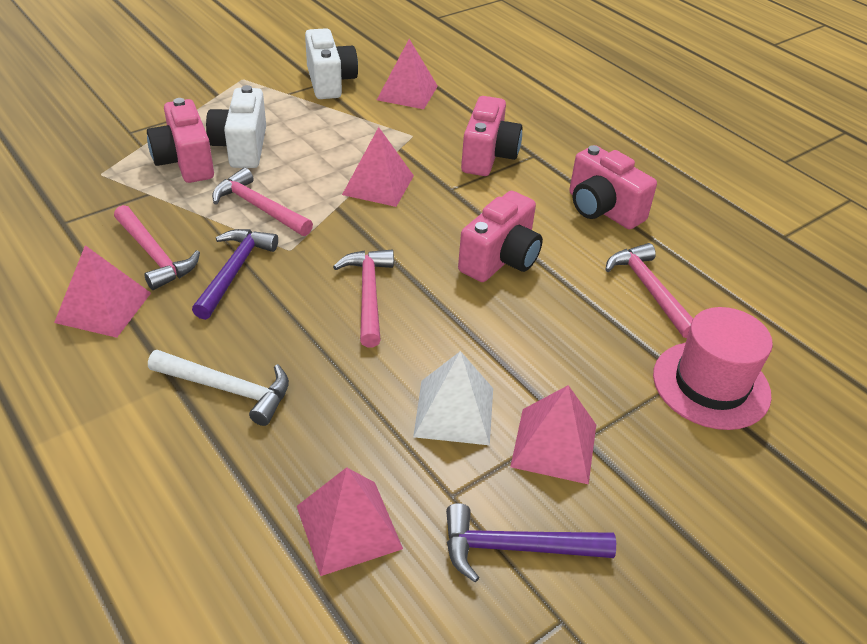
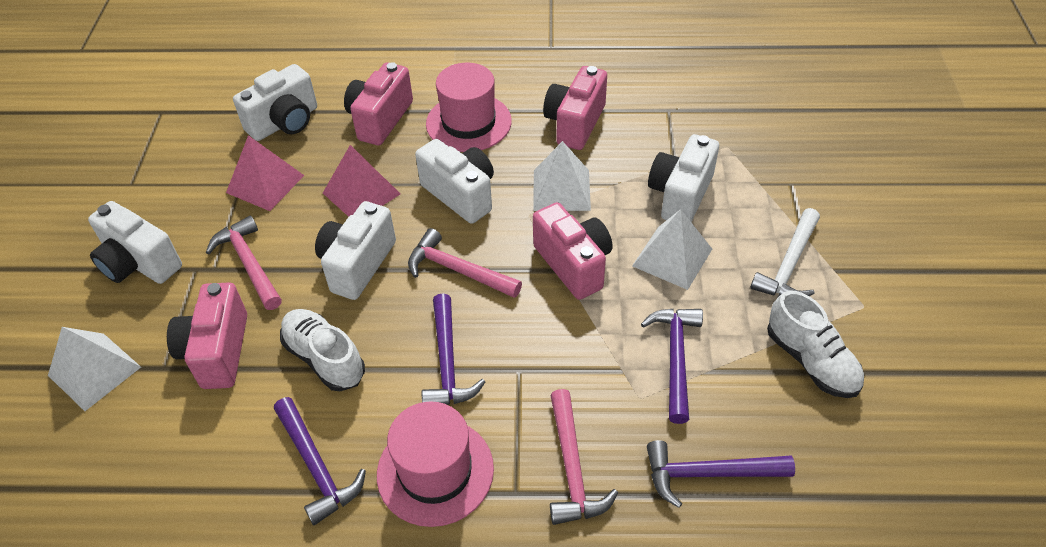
pink hammer: 4 -> 3
pink hat: 1 -> 2
pink pyramid: 5 -> 2
purple hammer: 2 -> 4
white camera: 2 -> 5
white pyramid: 1 -> 3
white shoe: 0 -> 2

